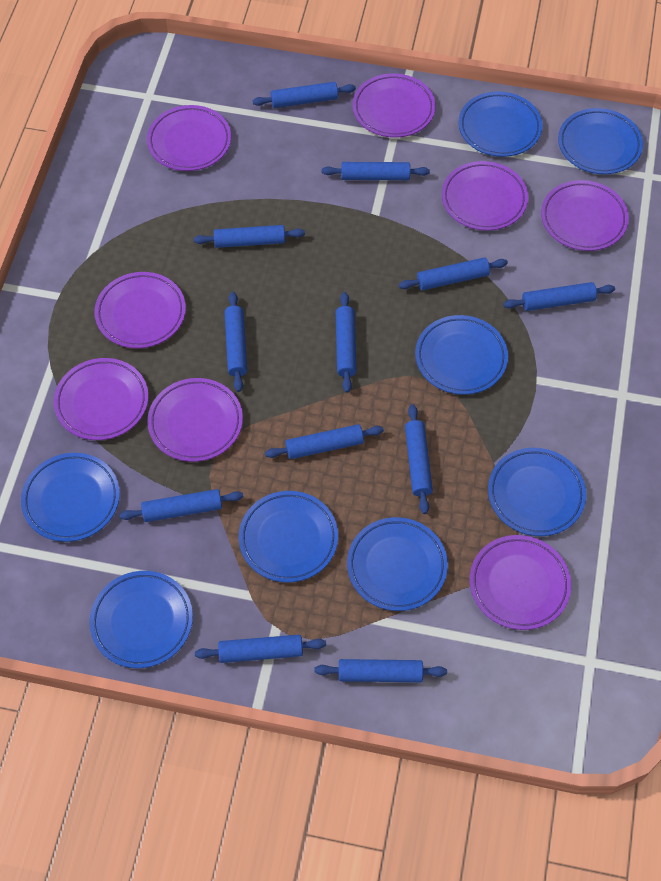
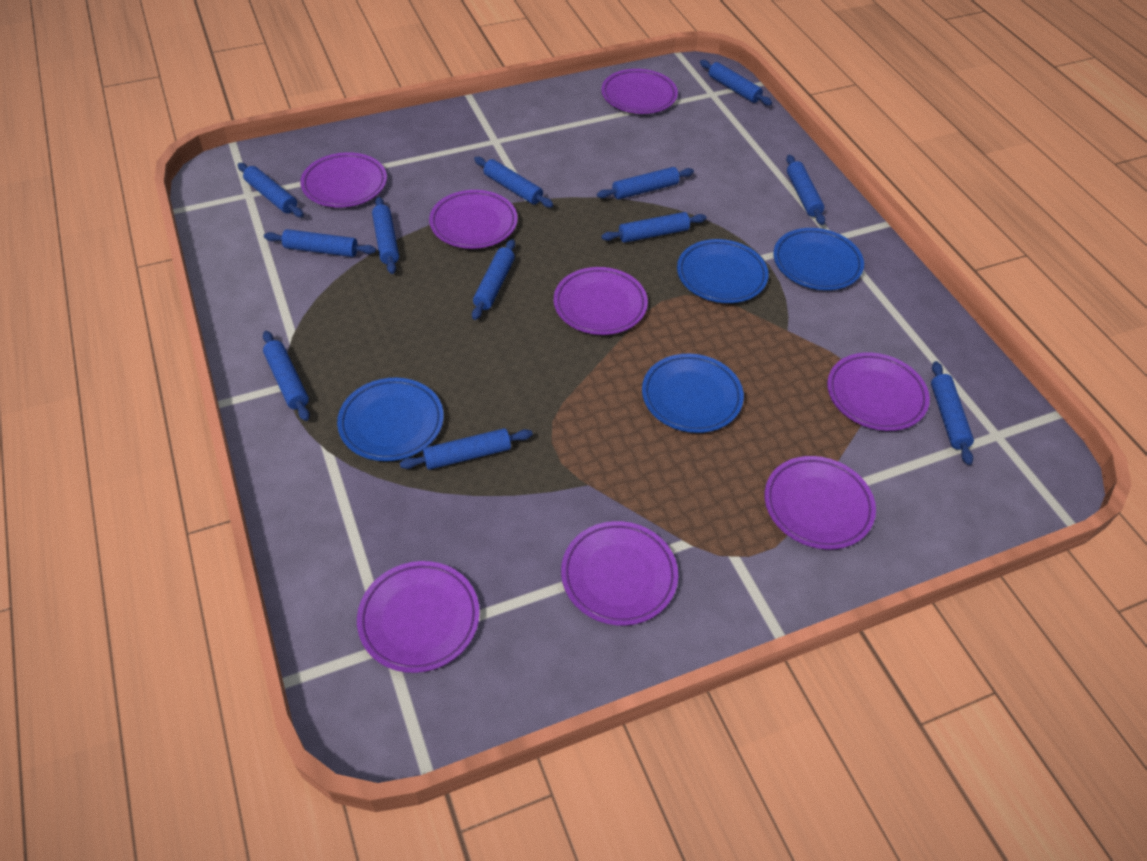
blue plate: 8 -> 4

